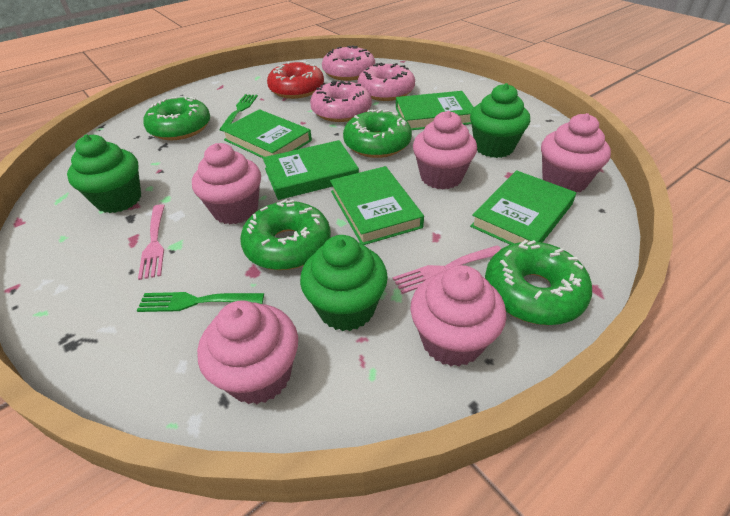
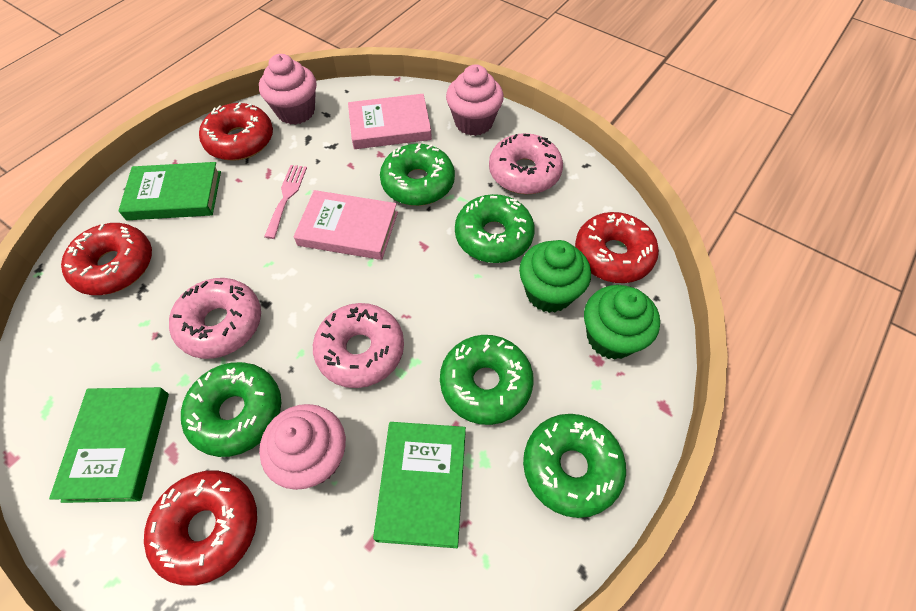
green book: 5 -> 3
green cupcake: 3 -> 2
green donut: 4 -> 5
green fork: 2 -> 0
pink book: 0 -> 2
pink cupcake: 5 -> 3
pink fork: 2 -> 1
red donut: 1 -> 4

